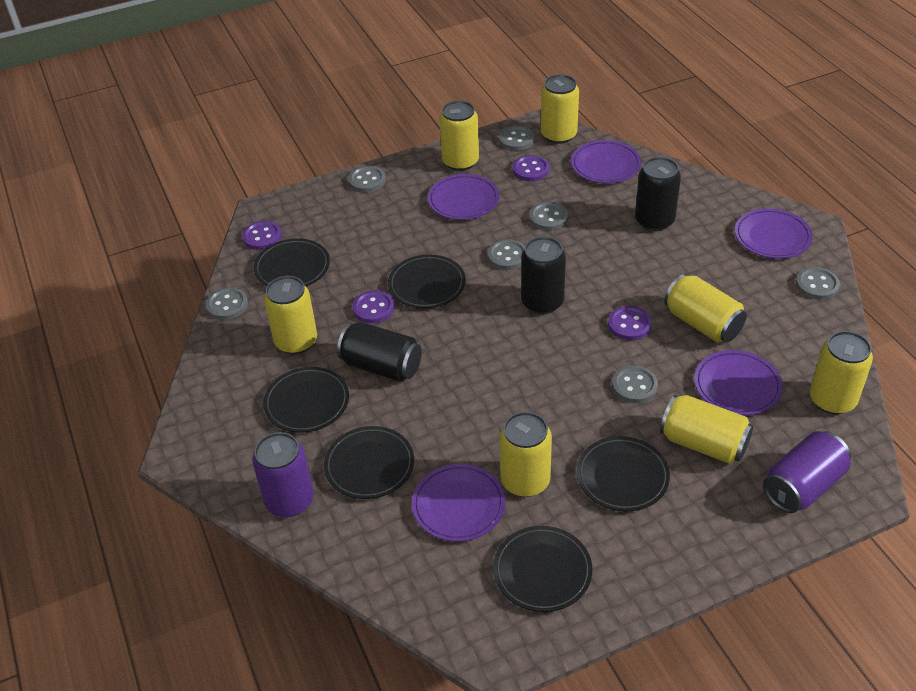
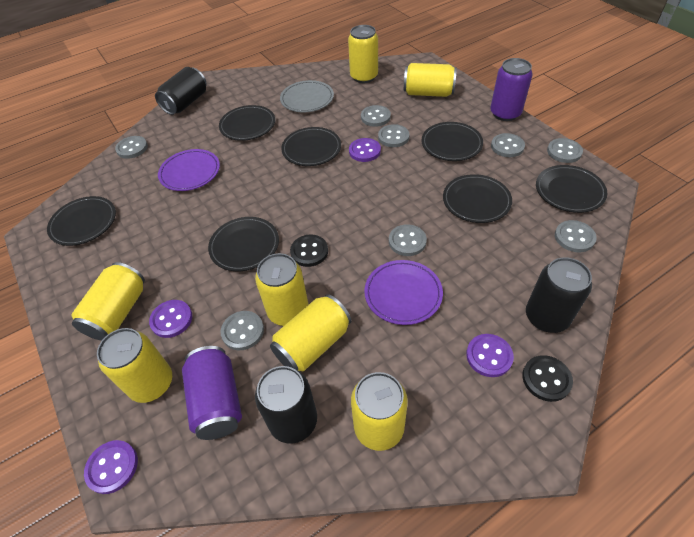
black button: 0 -> 2
black plate: 6 -> 7
grey button: 7 -> 8
grey plate: 0 -> 1
purple plate: 5 -> 2

